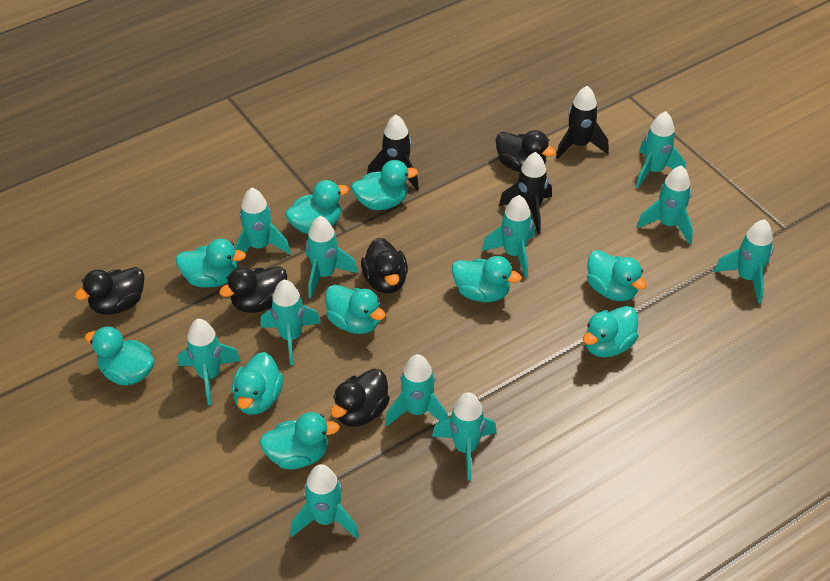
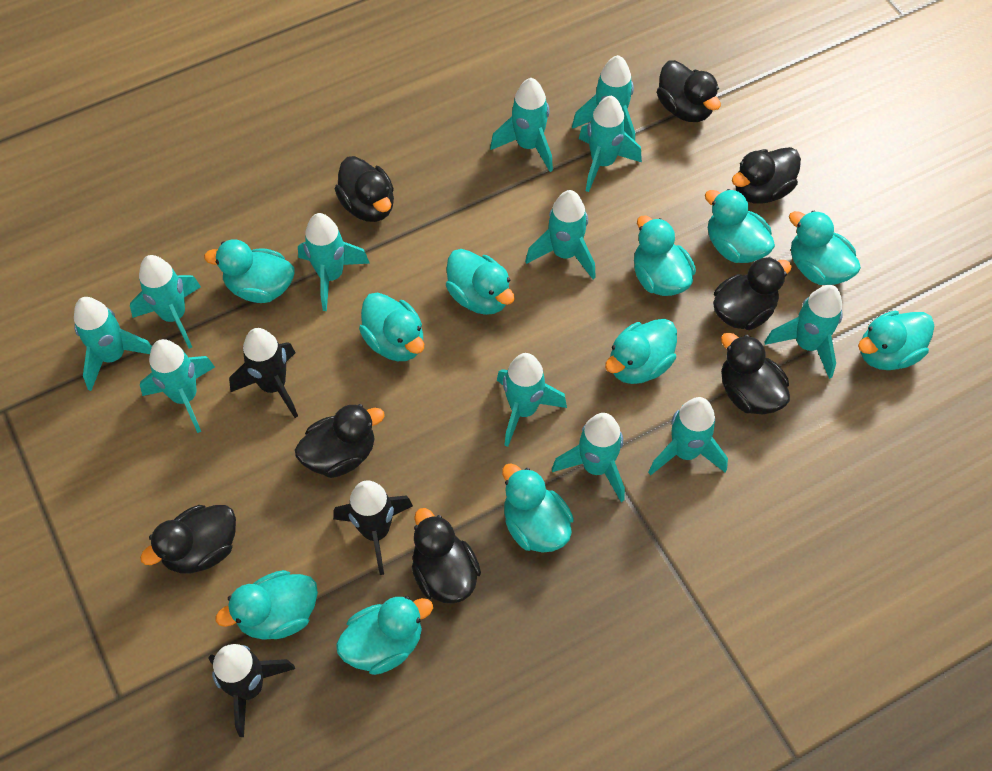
black duck: 5 -> 8
turquoise duck: 10 -> 11
turquoise rocket: 11 -> 12

